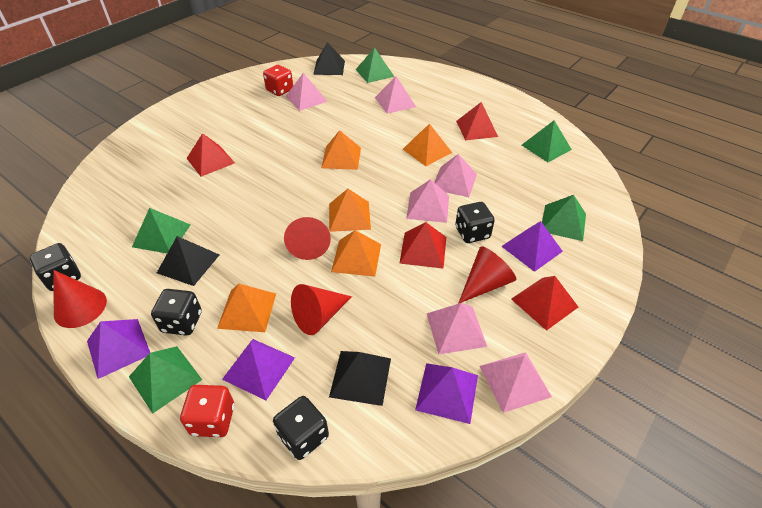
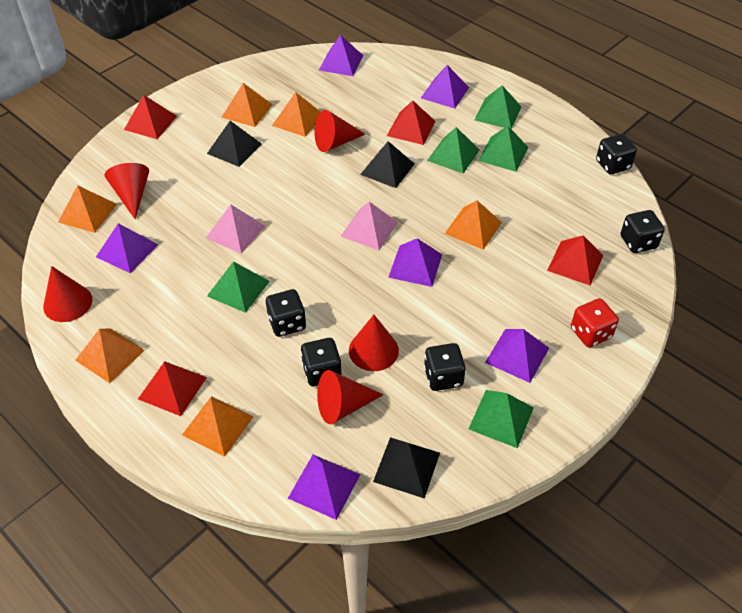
black dice: 4 -> 5
orange pyramid: 5 -> 6
pink pyramid: 6 -> 2
purple pyramid: 4 -> 6
red cone: 4 -> 5
red dice: 2 -> 1

